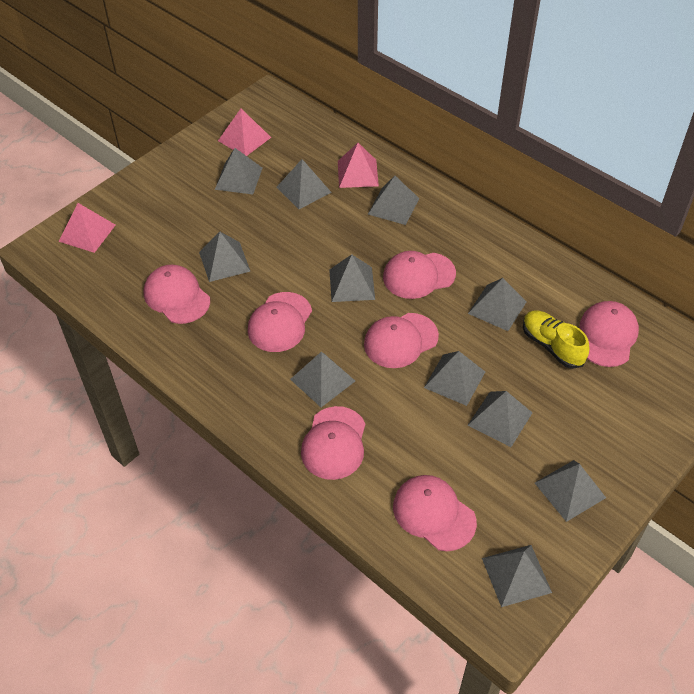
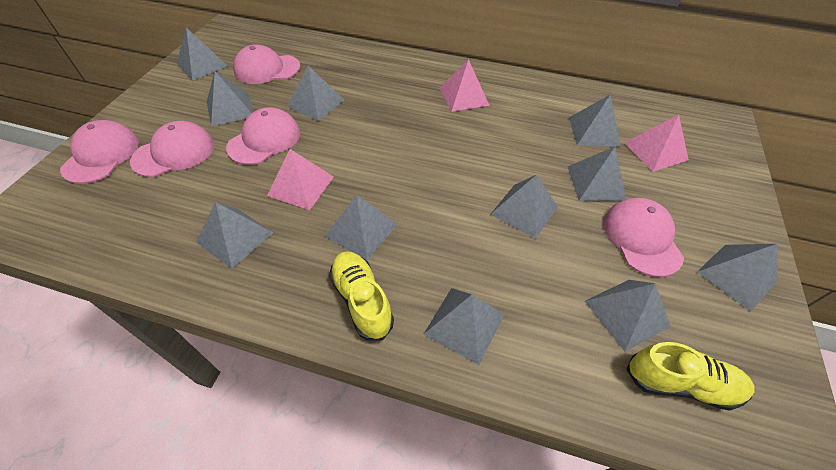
pink cap: 7 -> 5
yellow shoe: 1 -> 2

